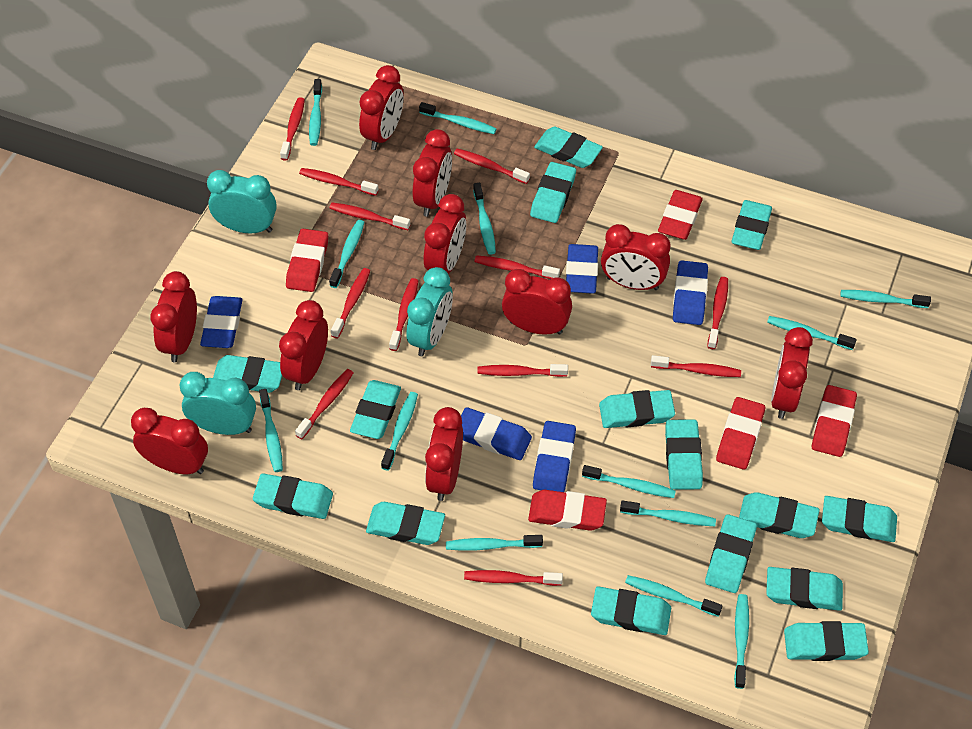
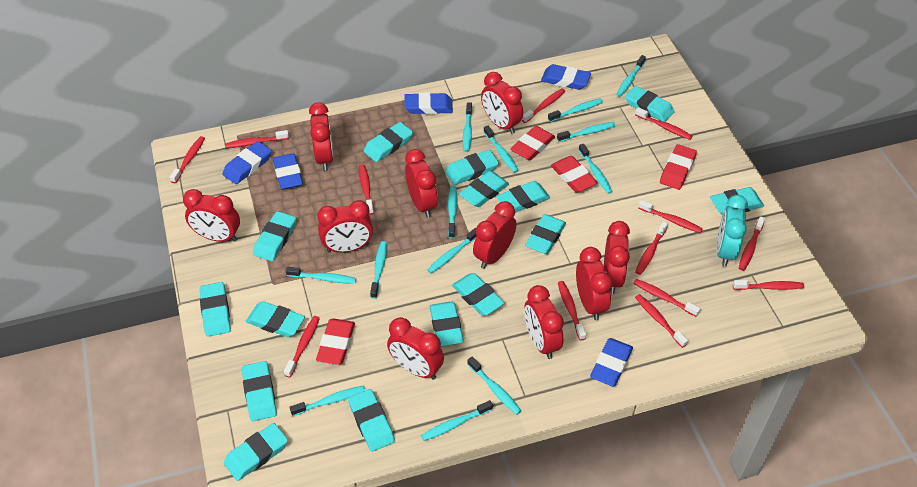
red eraser: 5 -> 4
red toothbrush: 12 -> 13
turquoise clock: 3 -> 1

